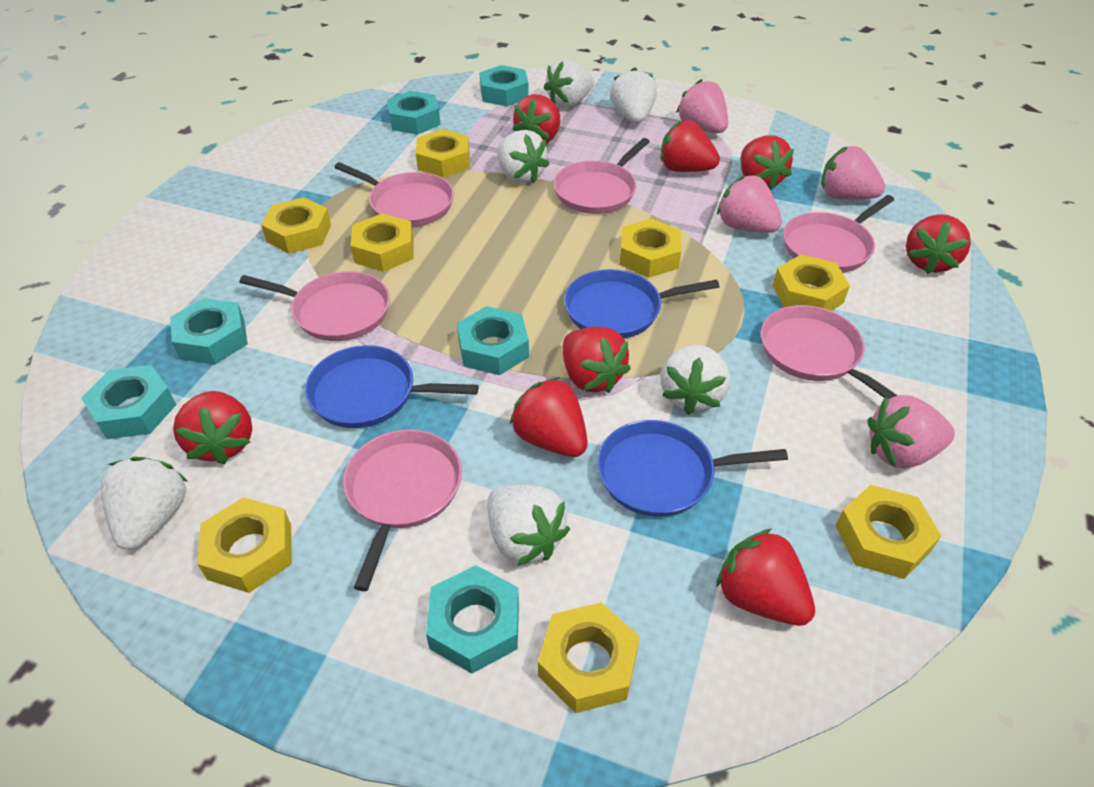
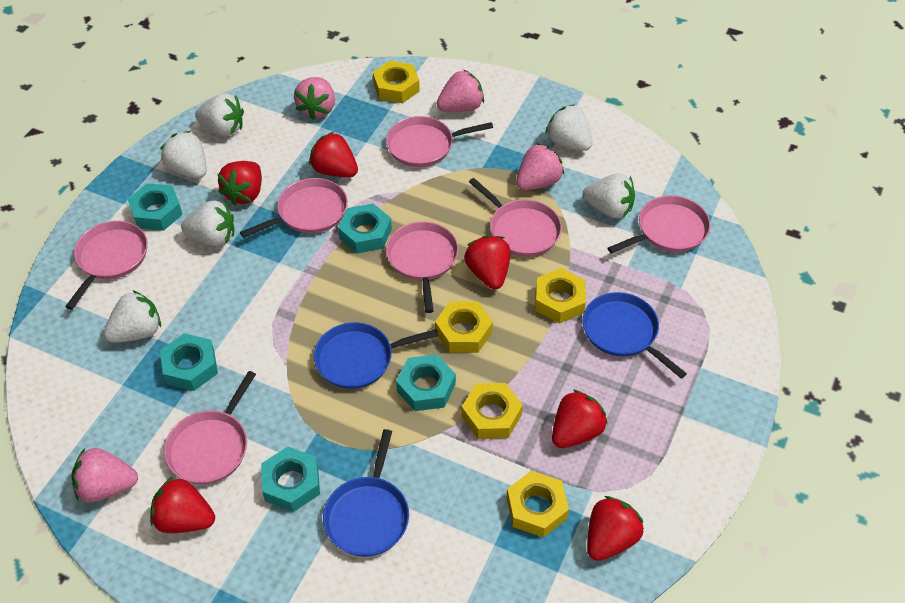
pink pan: 6 -> 7
red strawberry: 8 -> 6
turquoise nut: 6 -> 5
yellow nut: 8 -> 5

